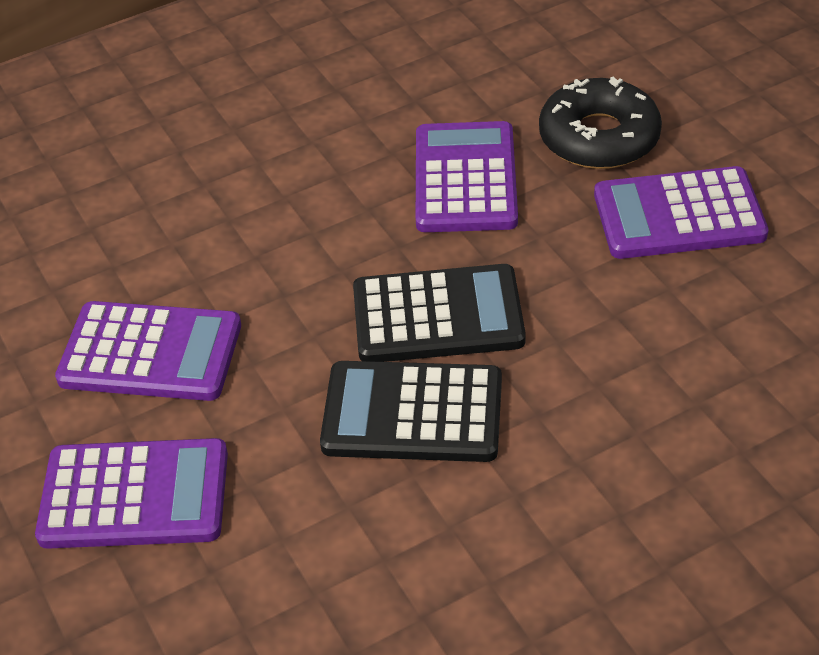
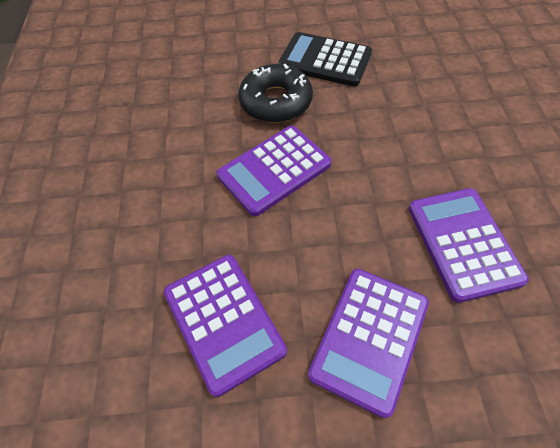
black calculator: 2 -> 1

